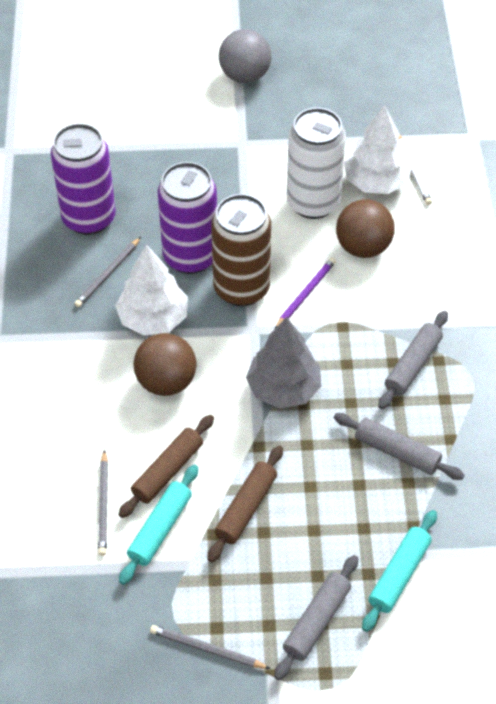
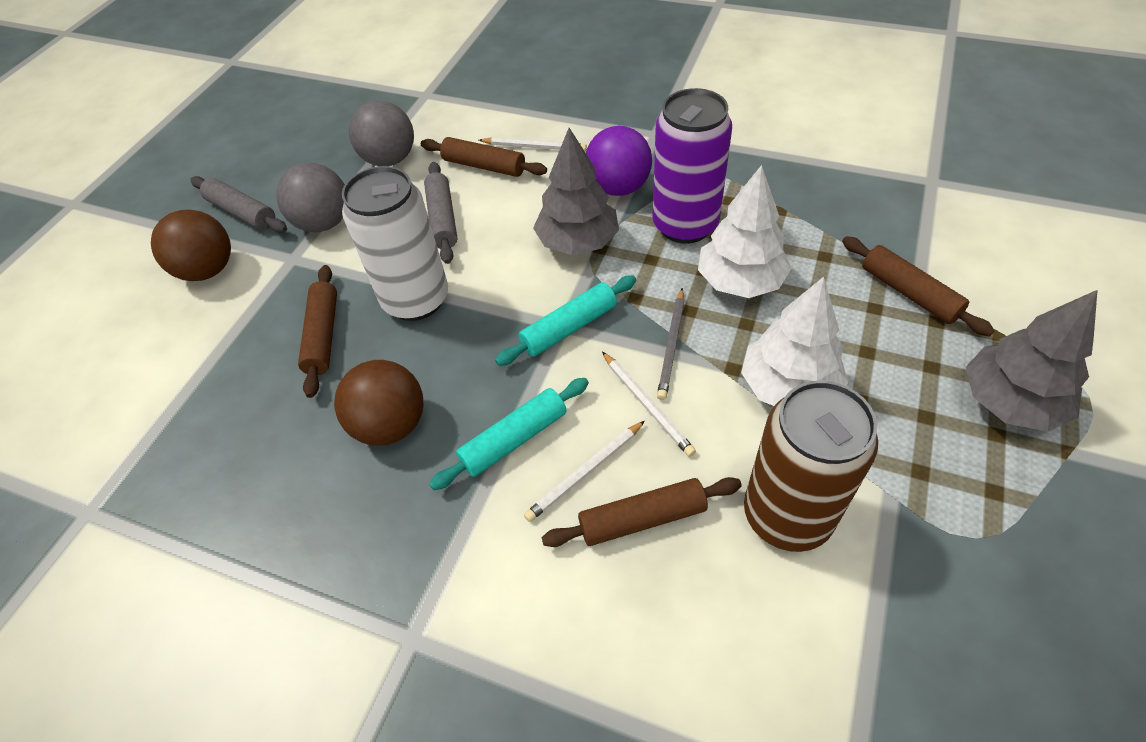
brown rolling pin: 2 -> 4
grey ball: 1 -> 2
grey pencil: 3 -> 1
grey rolling pin: 3 -> 2
grey tree: 1 -> 2
purple ball: 0 -> 1
purple can: 2 -> 1
purple pencil: 1 -> 0
white pencil: 1 -> 3

